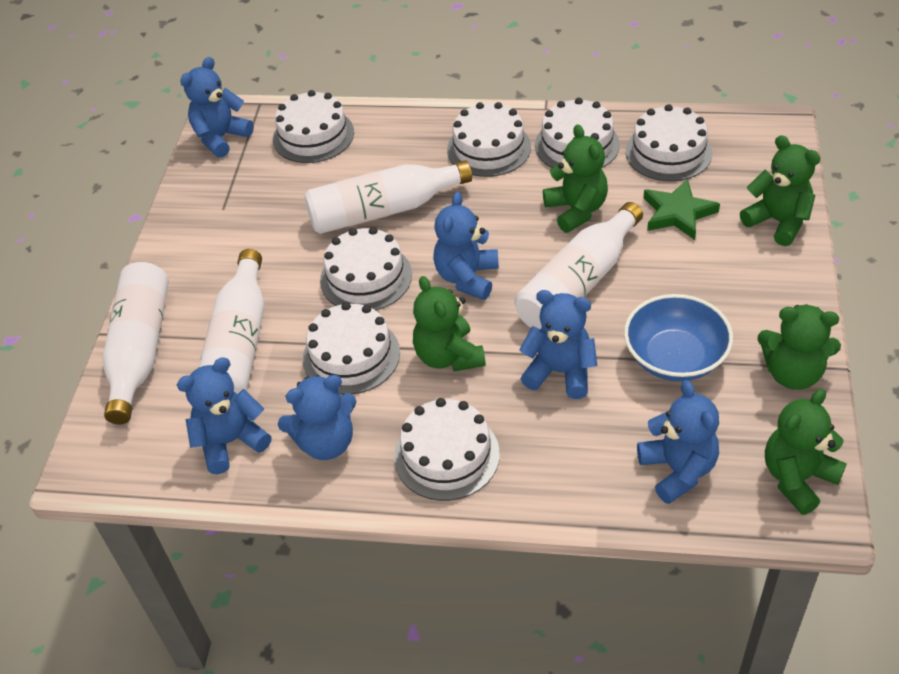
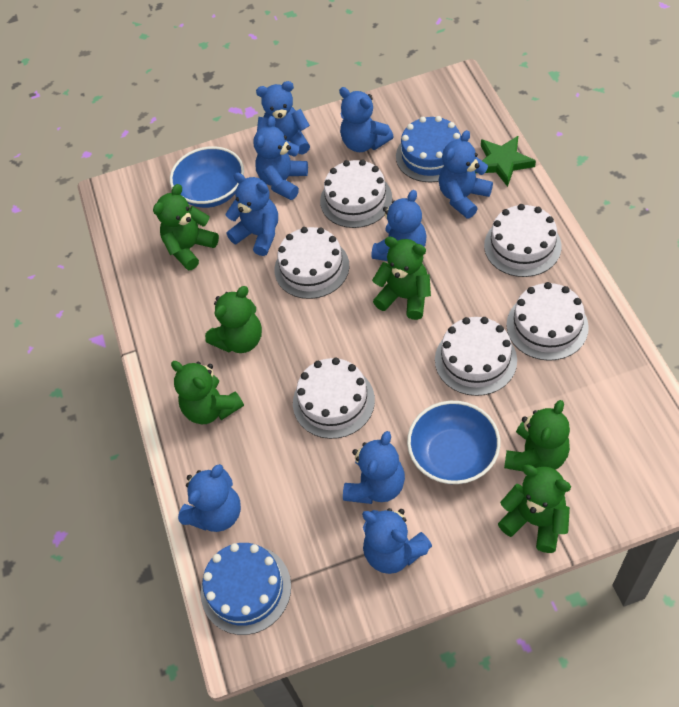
blue bowl: 1 -> 2
blue cake: 0 -> 2
blue teddy bear: 6 -> 9
green teddy bear: 5 -> 6
white bottle: 4 -> 0
white cake: 7 -> 6

